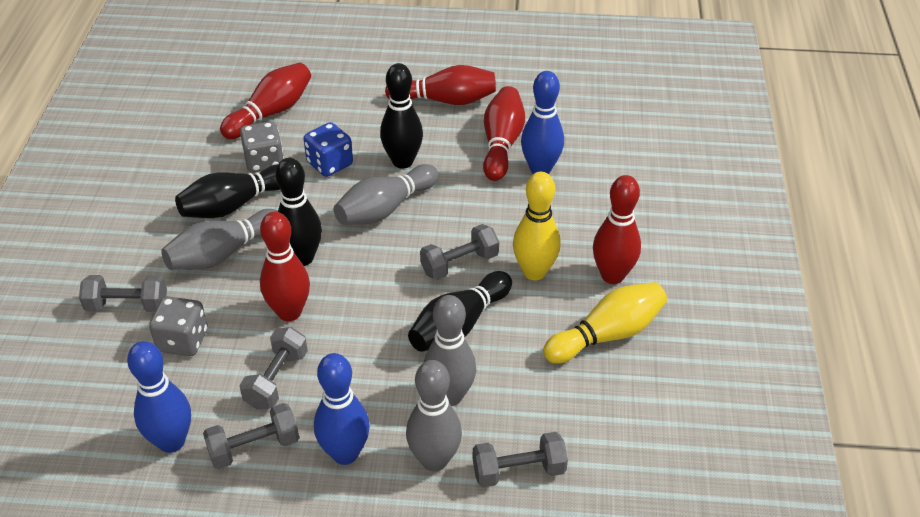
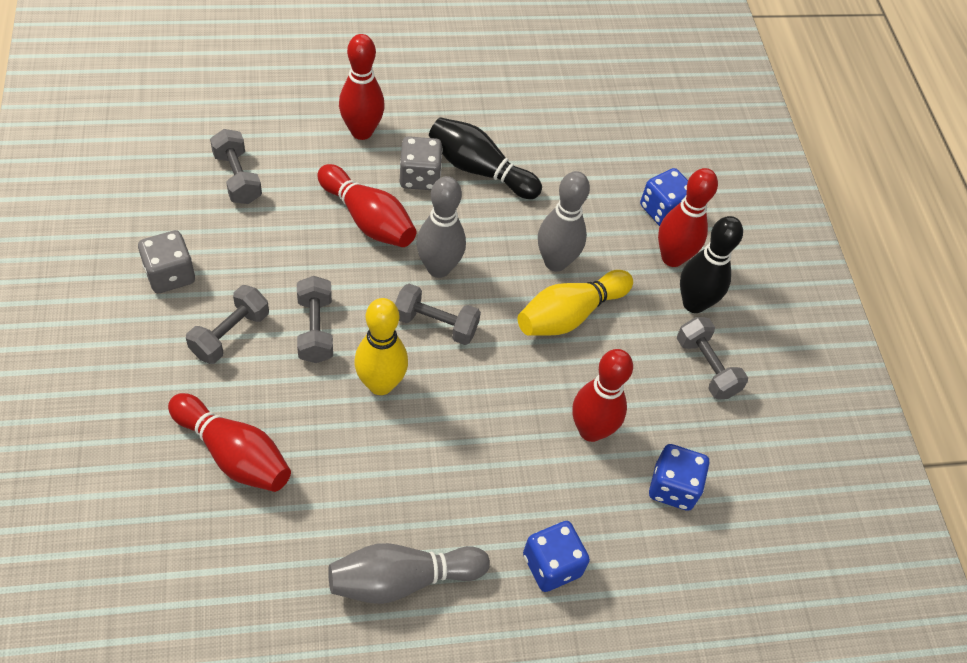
black bowling pin: 4 -> 2
blue bowling pin: 3 -> 0
blue dice: 1 -> 3
grey bowling pin: 4 -> 3

